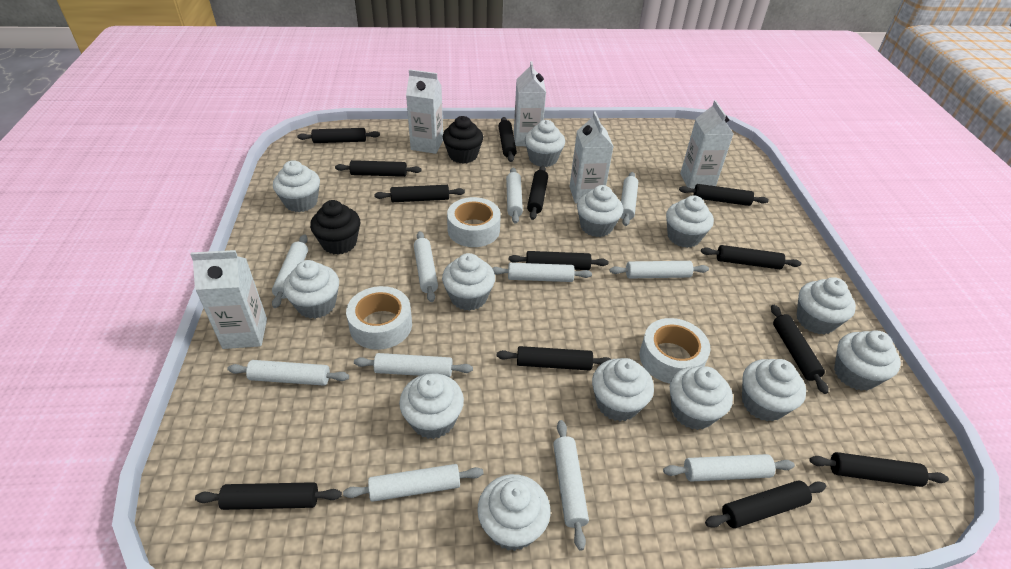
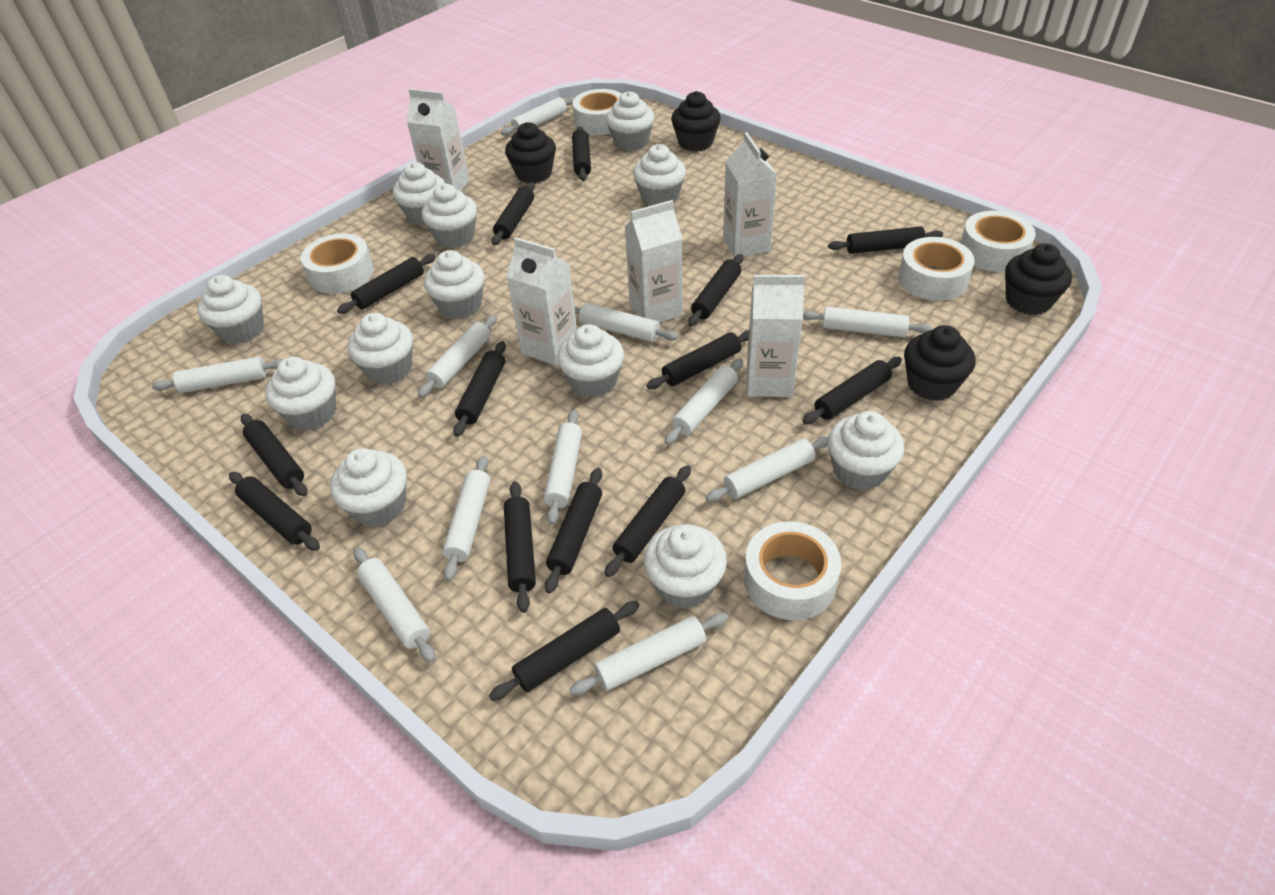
black cupcake: 2 -> 4
black rolling pin: 13 -> 14
white cupcake: 13 -> 12
white tape: 3 -> 5

